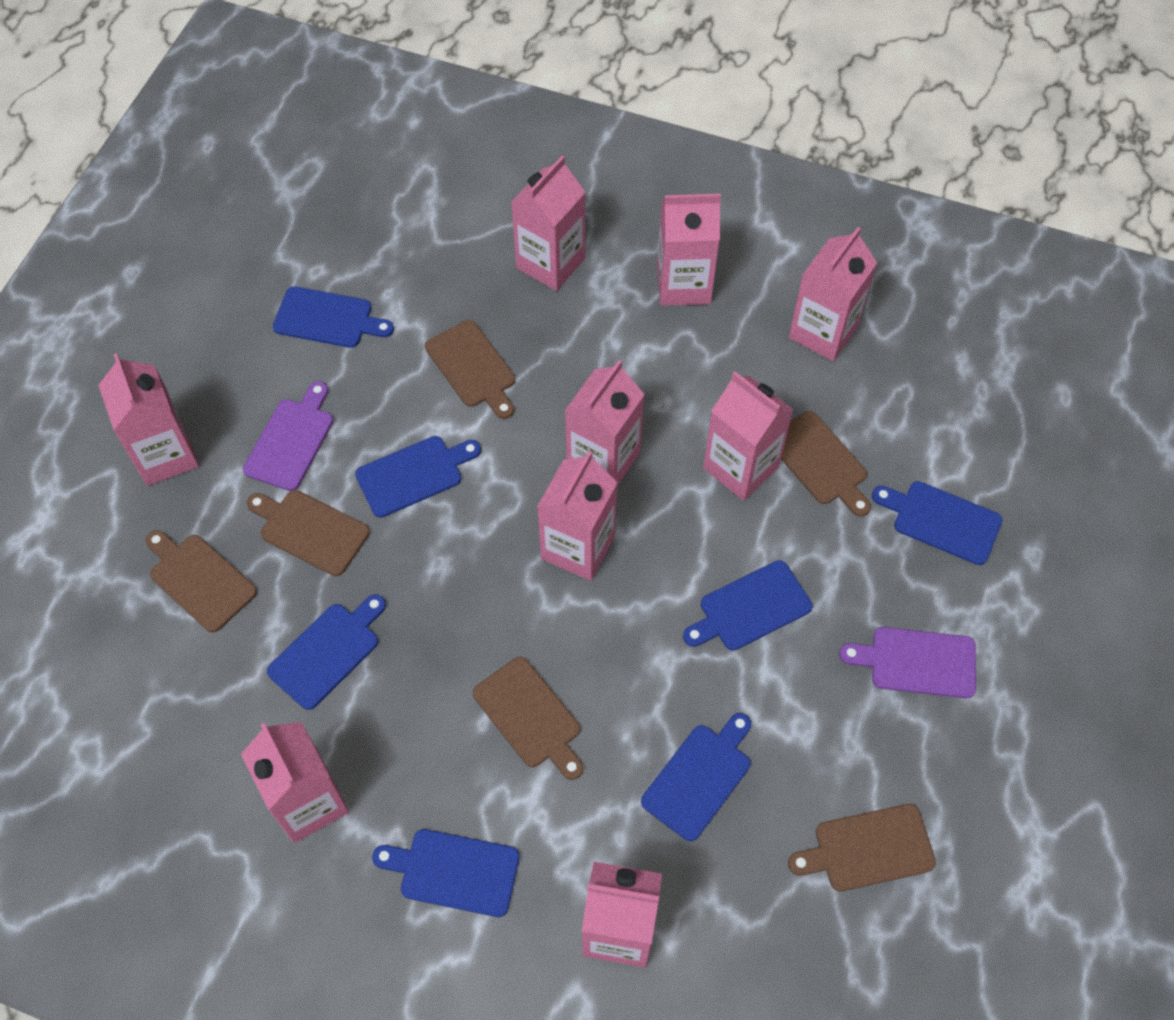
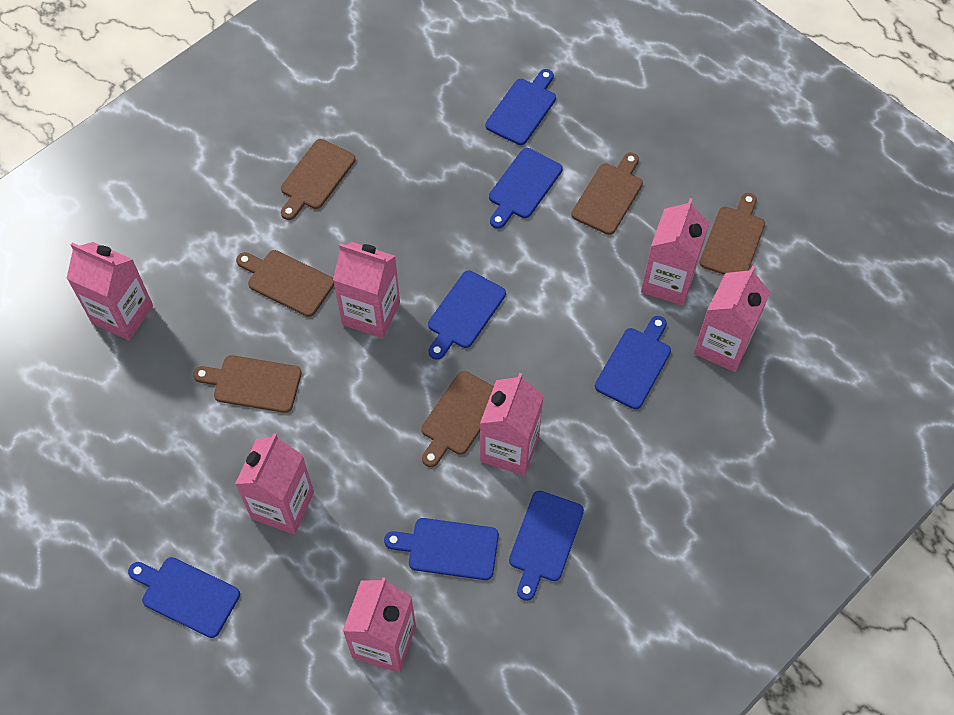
pink carton: 9 -> 7
purple cutting board: 2 -> 0

